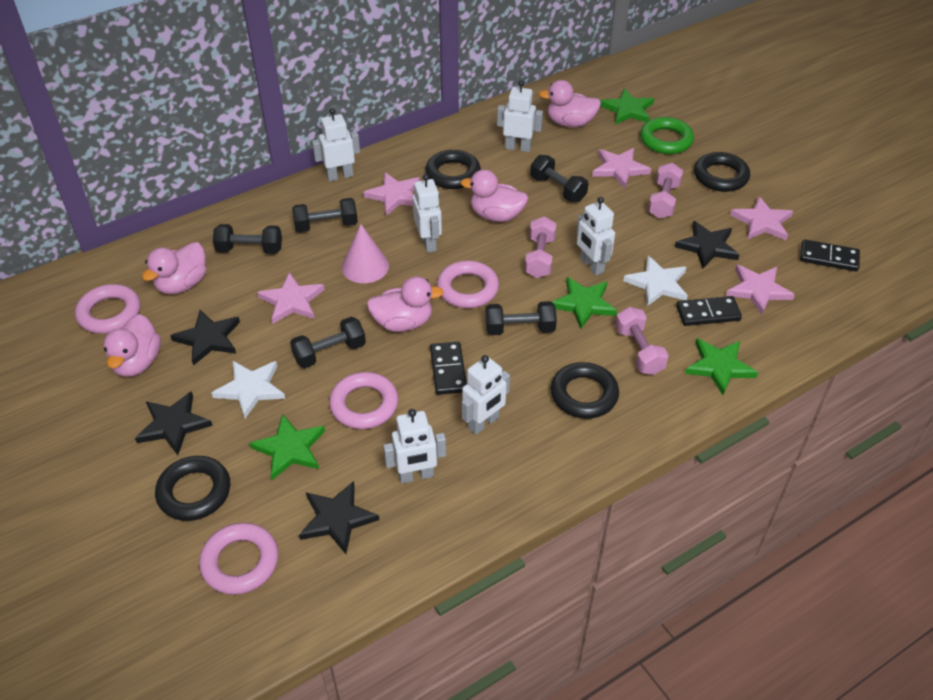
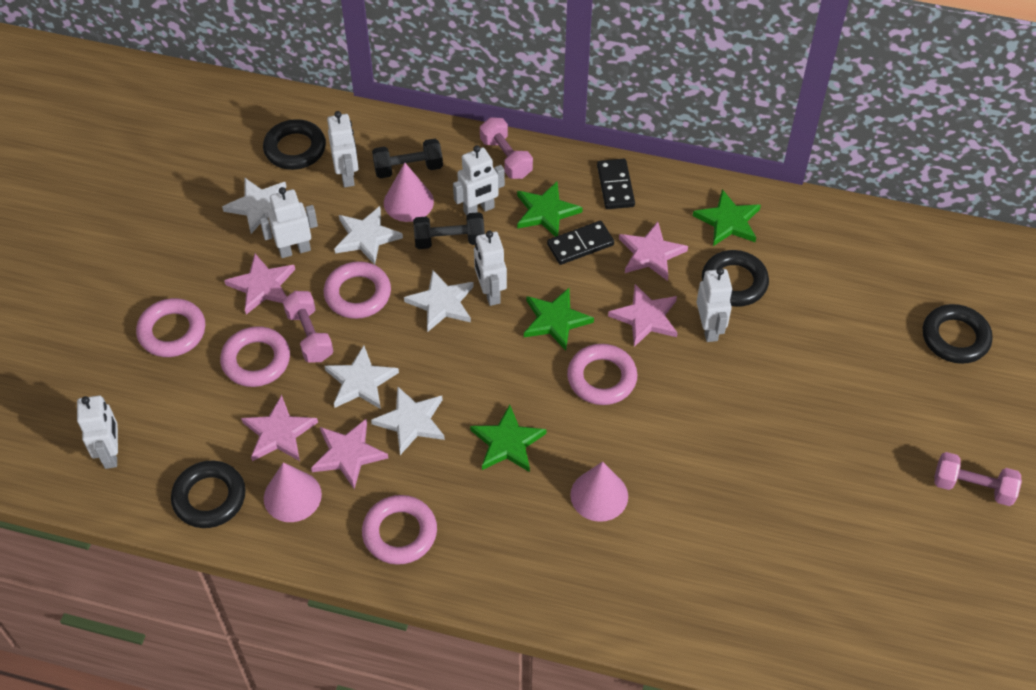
black domino: 3 -> 2
black dumbbell: 5 -> 2
black star: 4 -> 0
green ring: 1 -> 0
pink cone: 1 -> 3
pink duck: 5 -> 0
pink ring: 4 -> 5
white star: 2 -> 5

